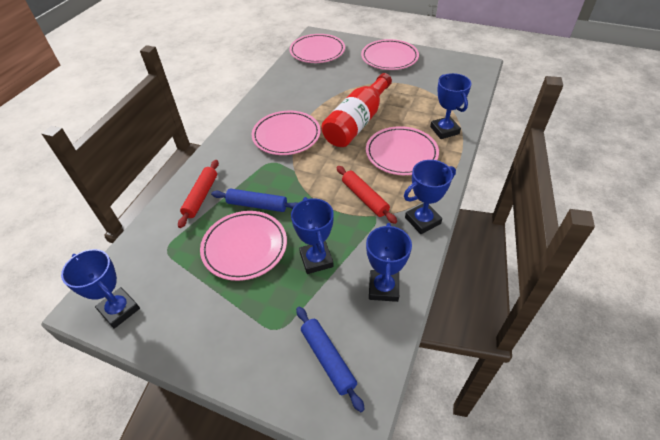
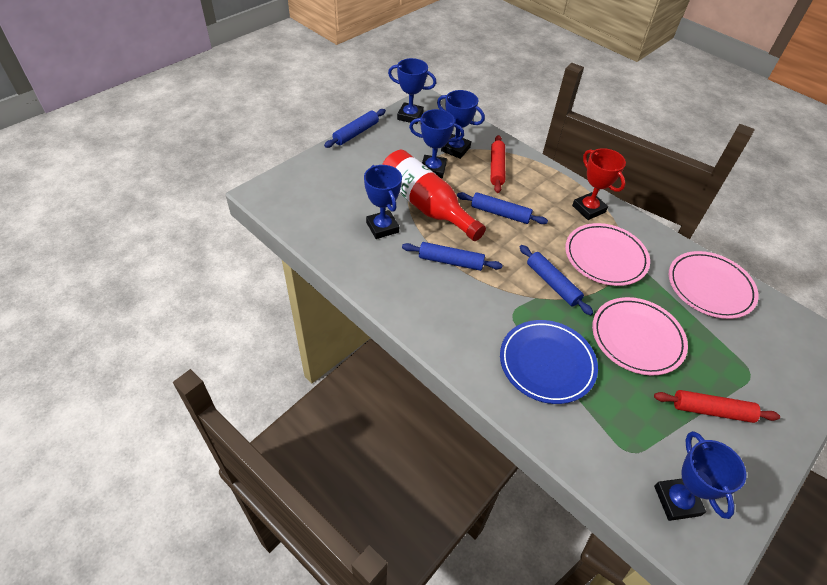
blue plate: 0 -> 1
blue rolling pin: 2 -> 4
pink plate: 5 -> 3
red trophy: 0 -> 1

